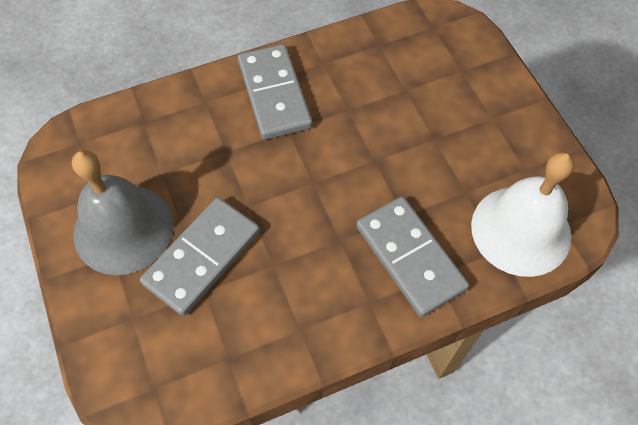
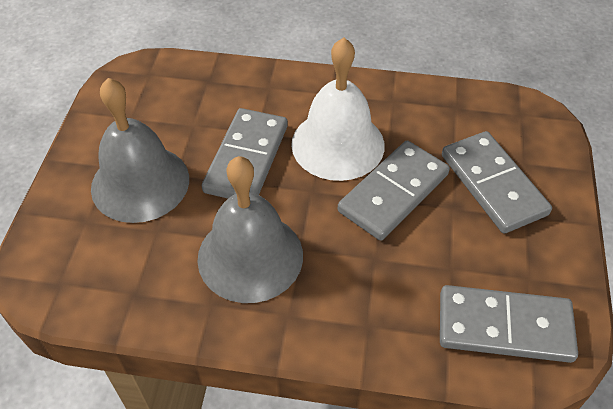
grey bell: 1 -> 2
grey domino: 3 -> 4

